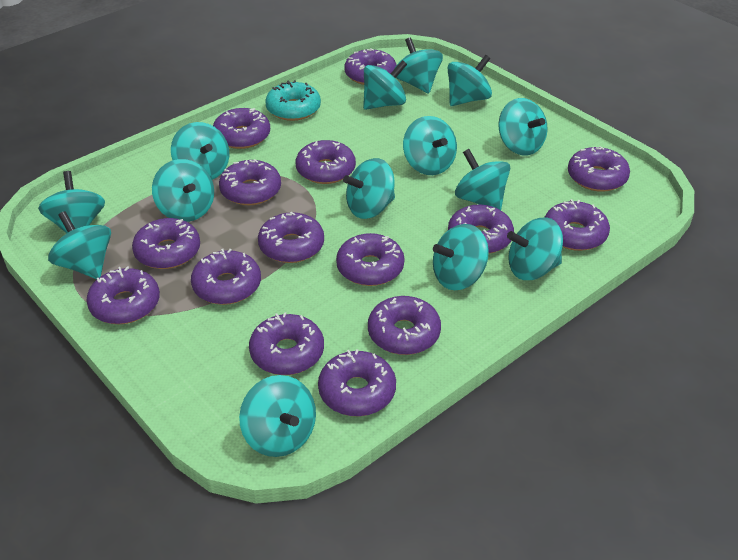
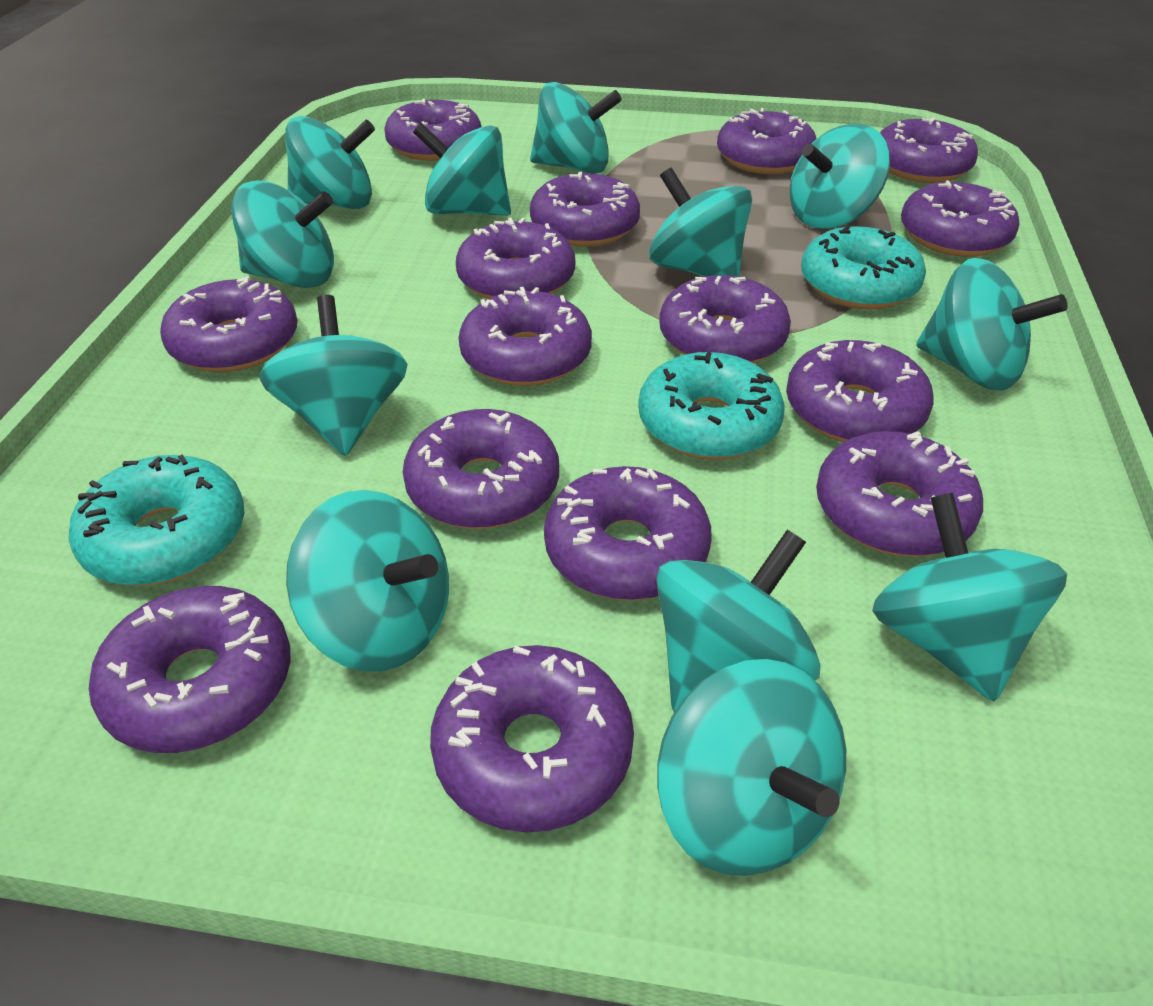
turquoise donut: 1 -> 3
turquoise spinning top: 14 -> 12

